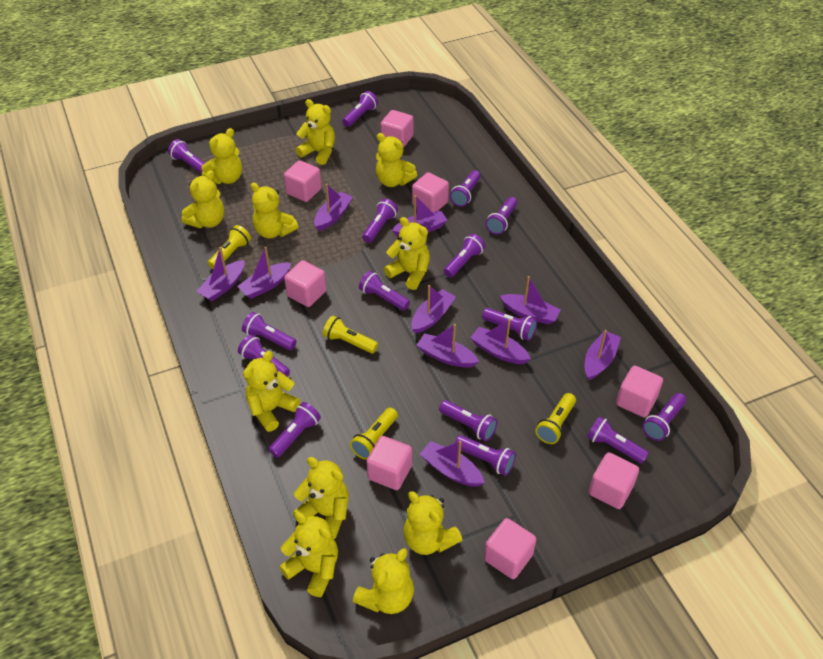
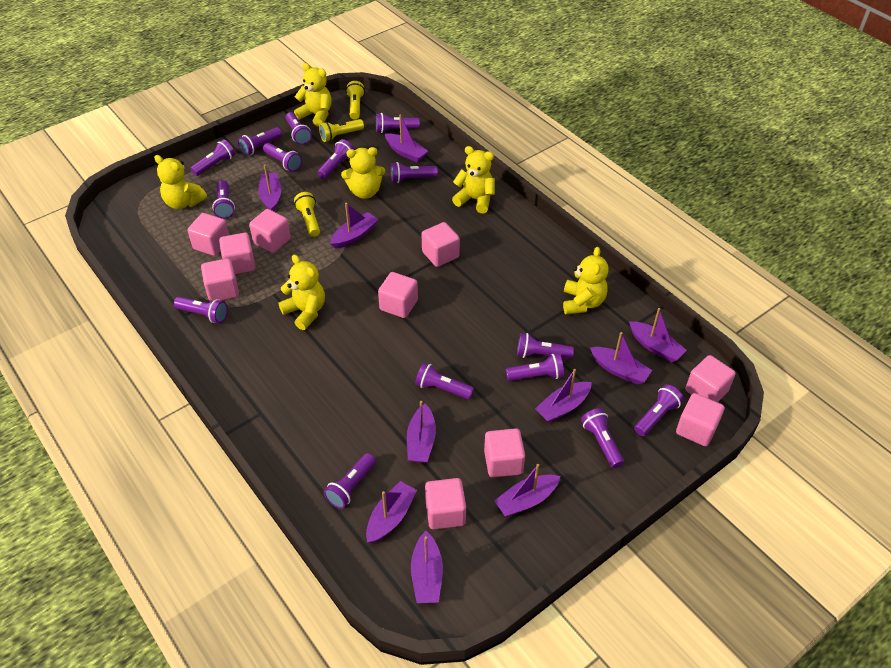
pink cube: 8 -> 10
yellow flashlight: 4 -> 3
yellow teddy bear: 11 -> 6

